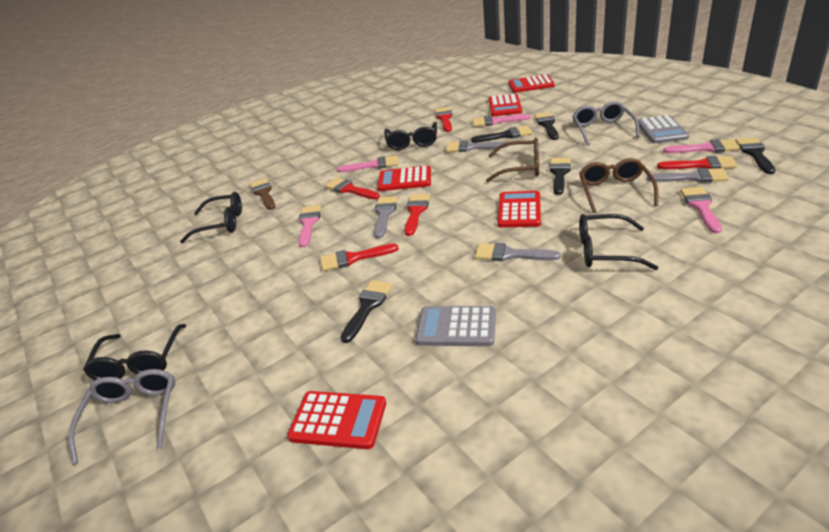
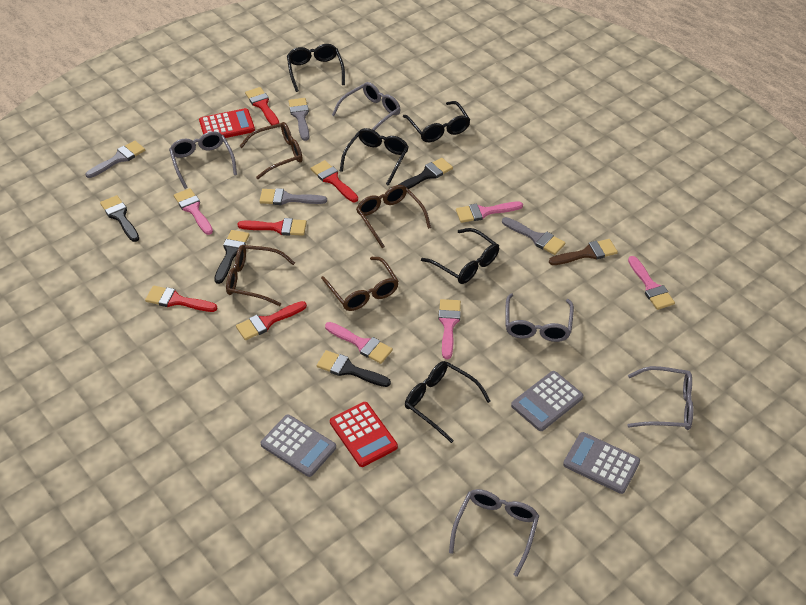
black brush: 5 -> 4
black glasses: 4 -> 5
brown glasses: 2 -> 4
grey calculator: 2 -> 3
grey glasses: 2 -> 5
red calculator: 5 -> 2

